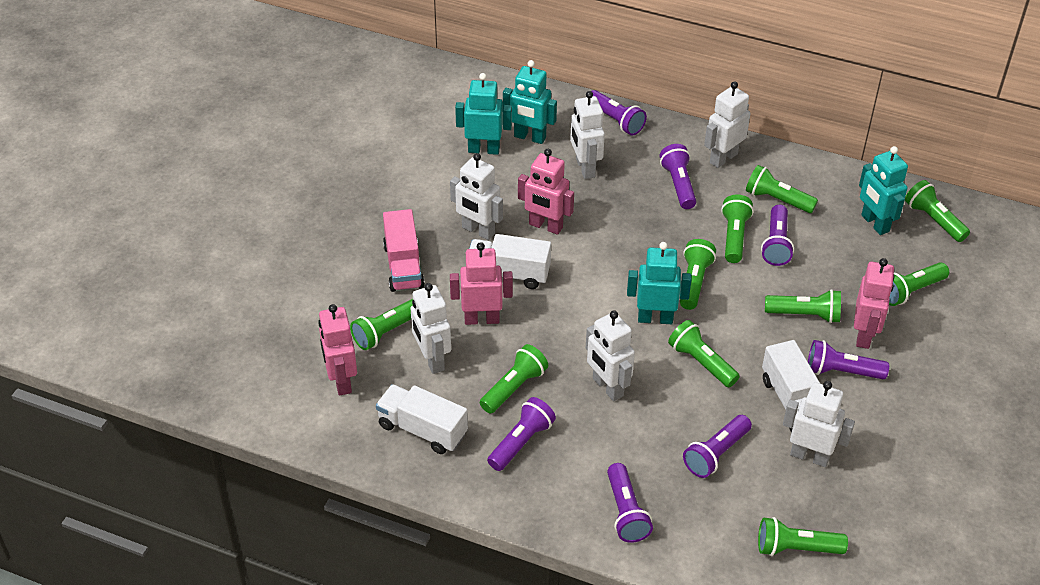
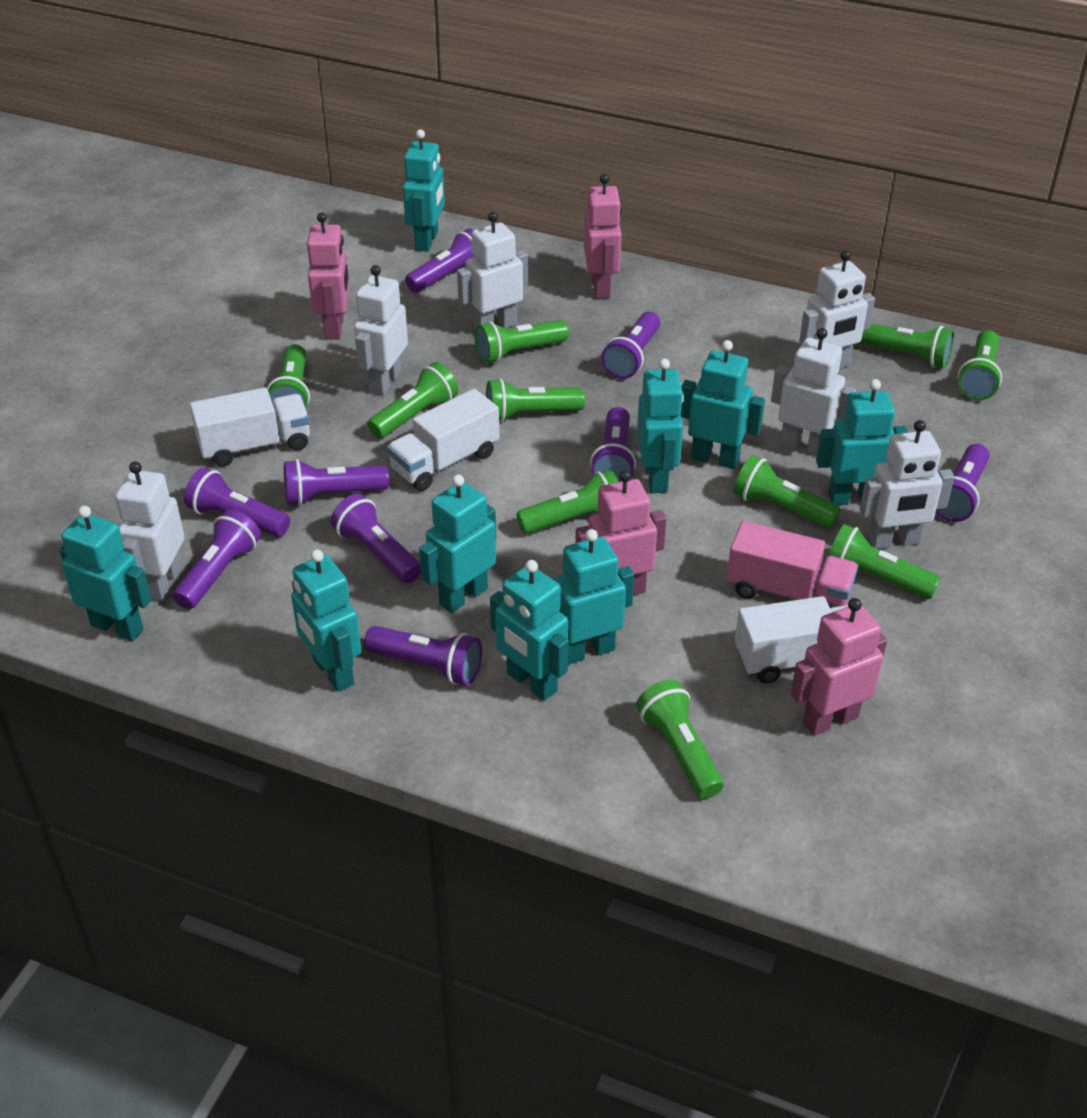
purple flashlight: 7 -> 9
turquoise robot: 4 -> 9

